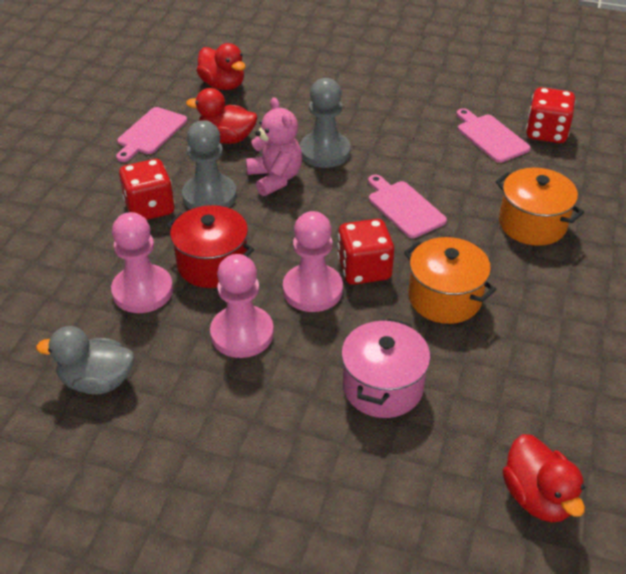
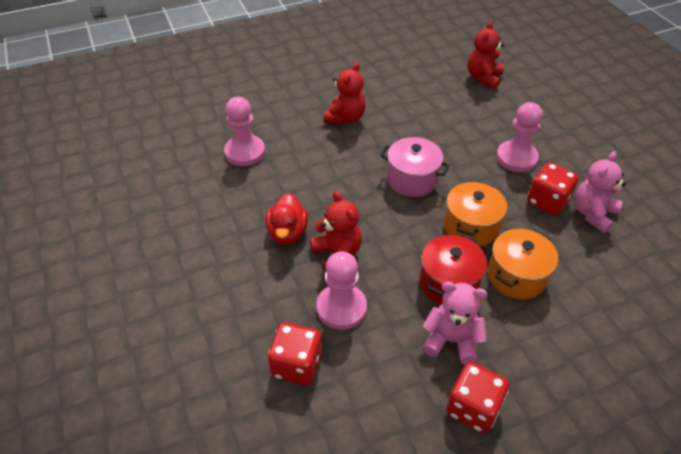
grey duck: 1 -> 0
grey pawn: 2 -> 0
pink cutting board: 3 -> 0
pink teddy bear: 1 -> 2
red duck: 3 -> 1
red teddy bear: 0 -> 3

